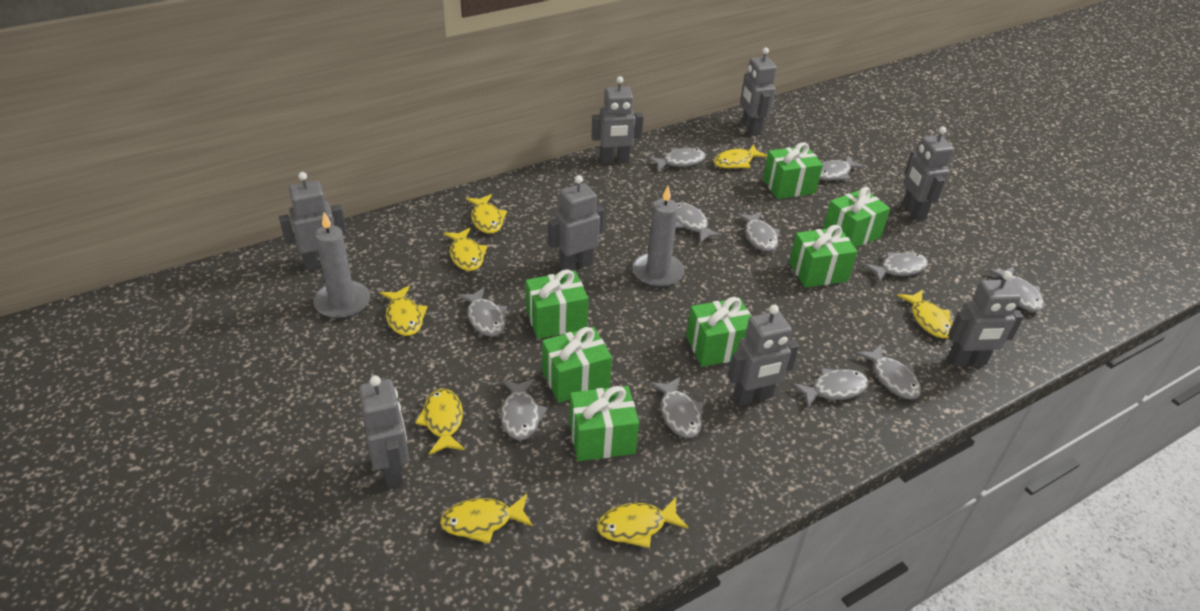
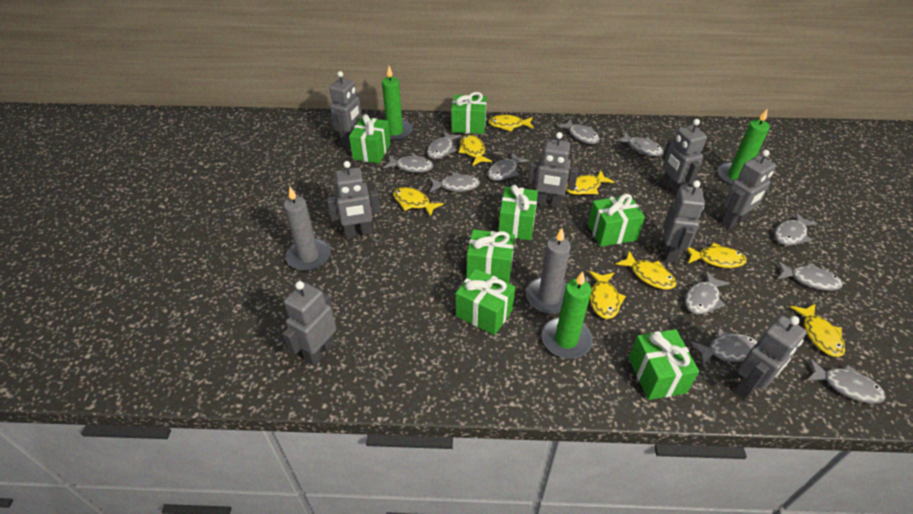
green candle: 0 -> 3

